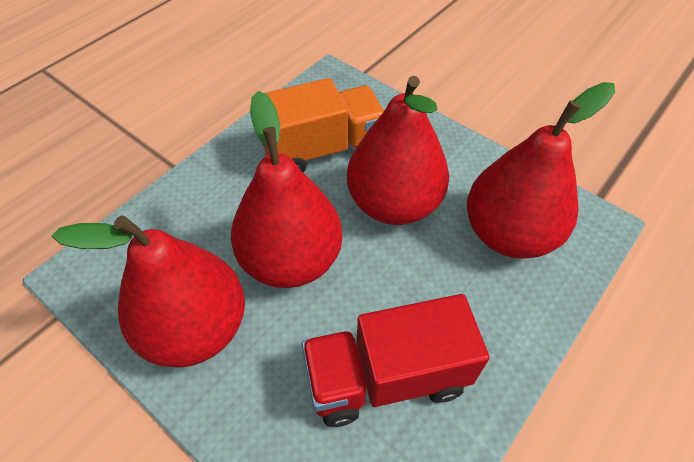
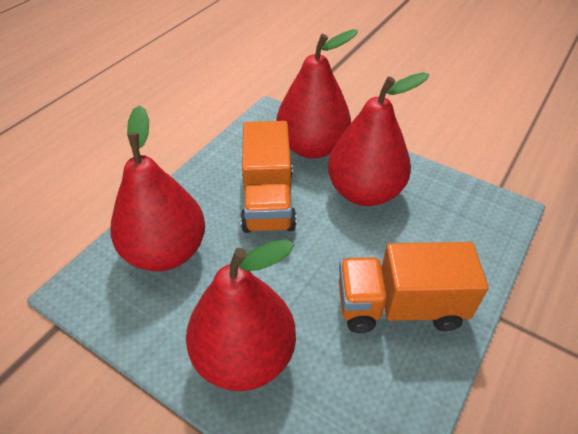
orange truck: 1 -> 2
red truck: 1 -> 0

